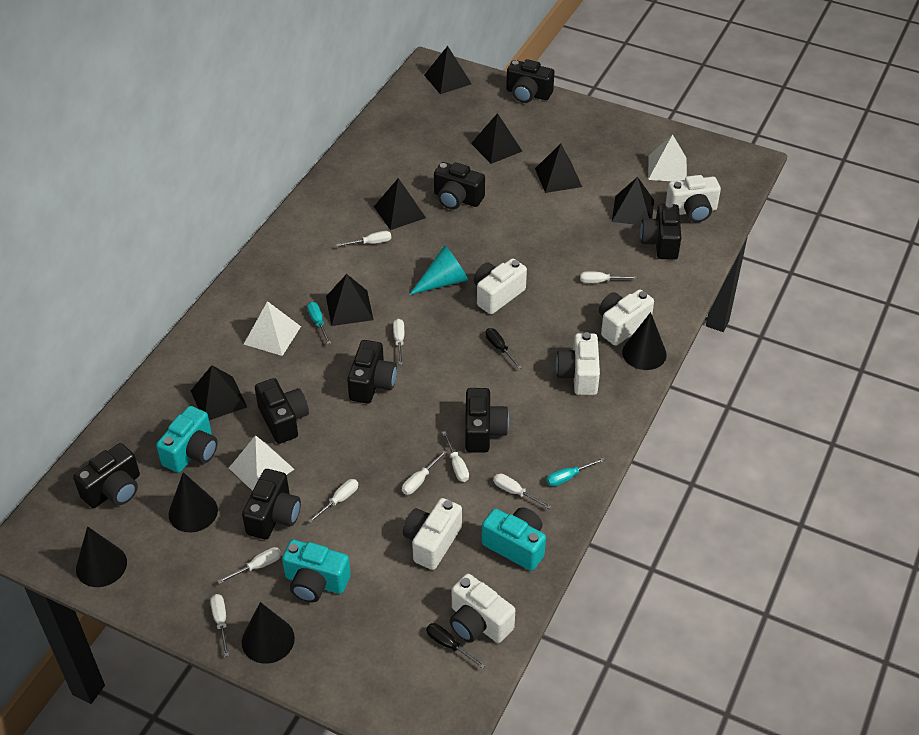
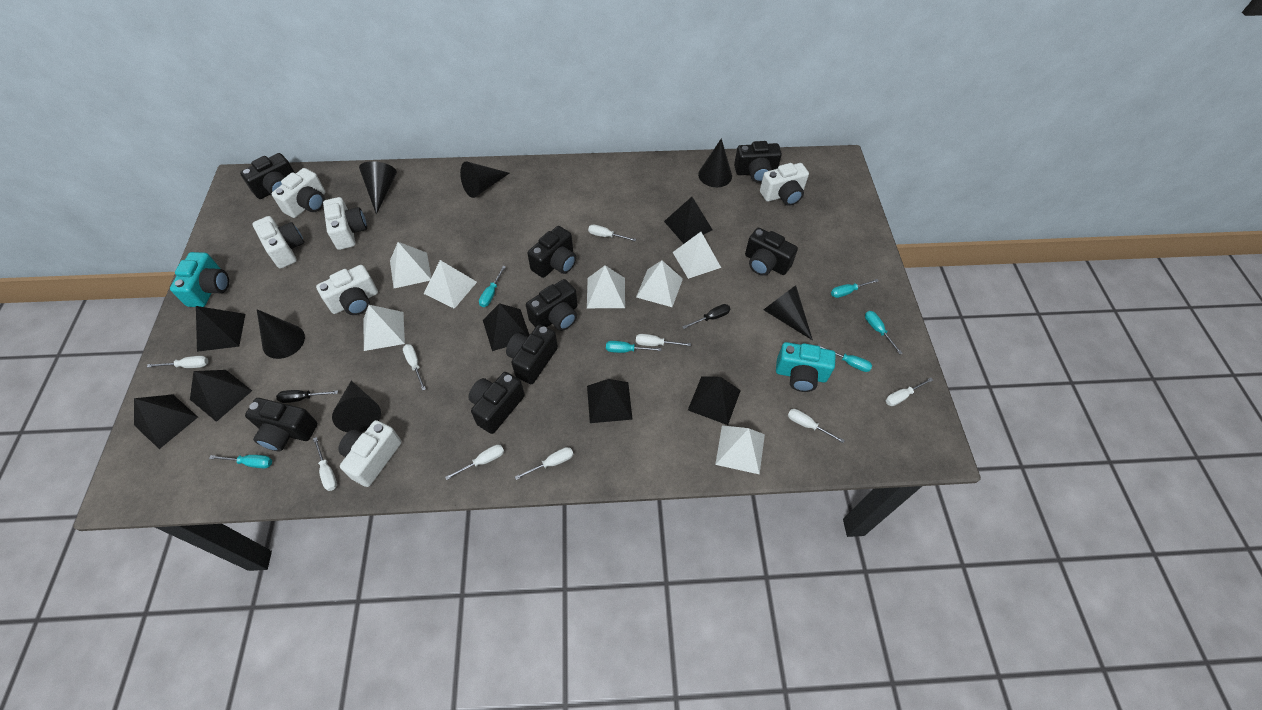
black cone: 4 -> 6
turquoise camera: 3 -> 2
turquoise cone: 1 -> 0
turquoise screwdriver: 2 -> 6
white pyramid: 3 -> 7

